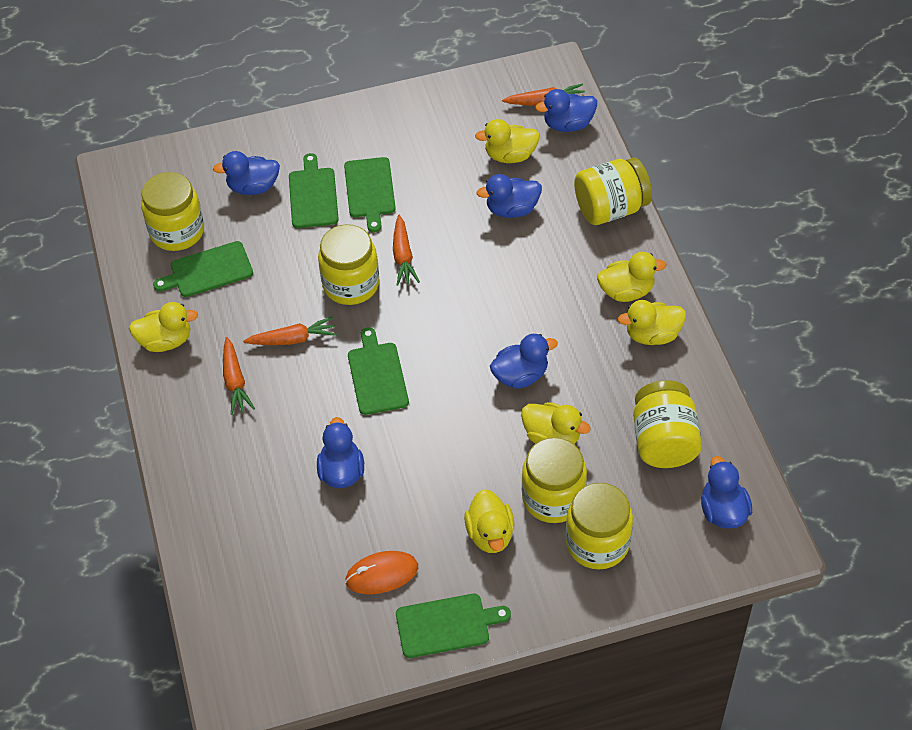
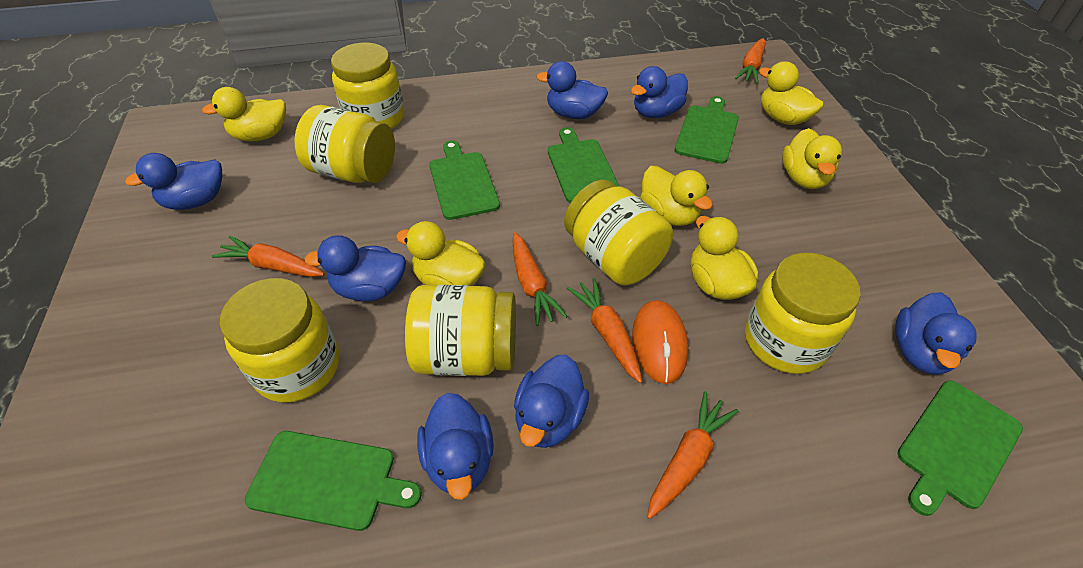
blue duck: 6 -> 7
orange carrot: 4 -> 5

